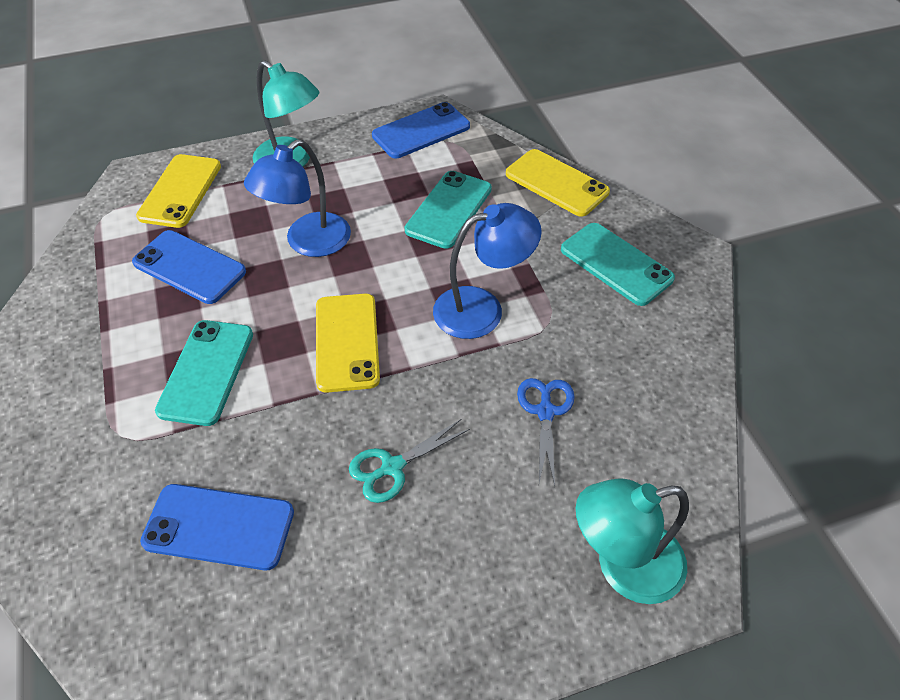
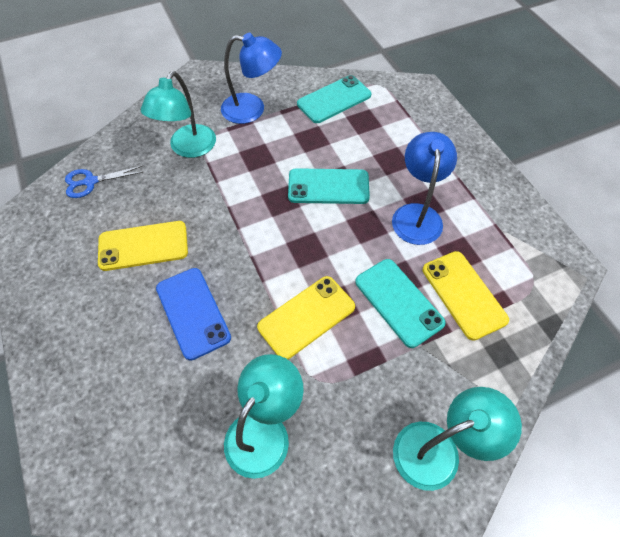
blue phone: 3 -> 1
turquoise lamp: 2 -> 3
turquoise scissors: 1 -> 0

